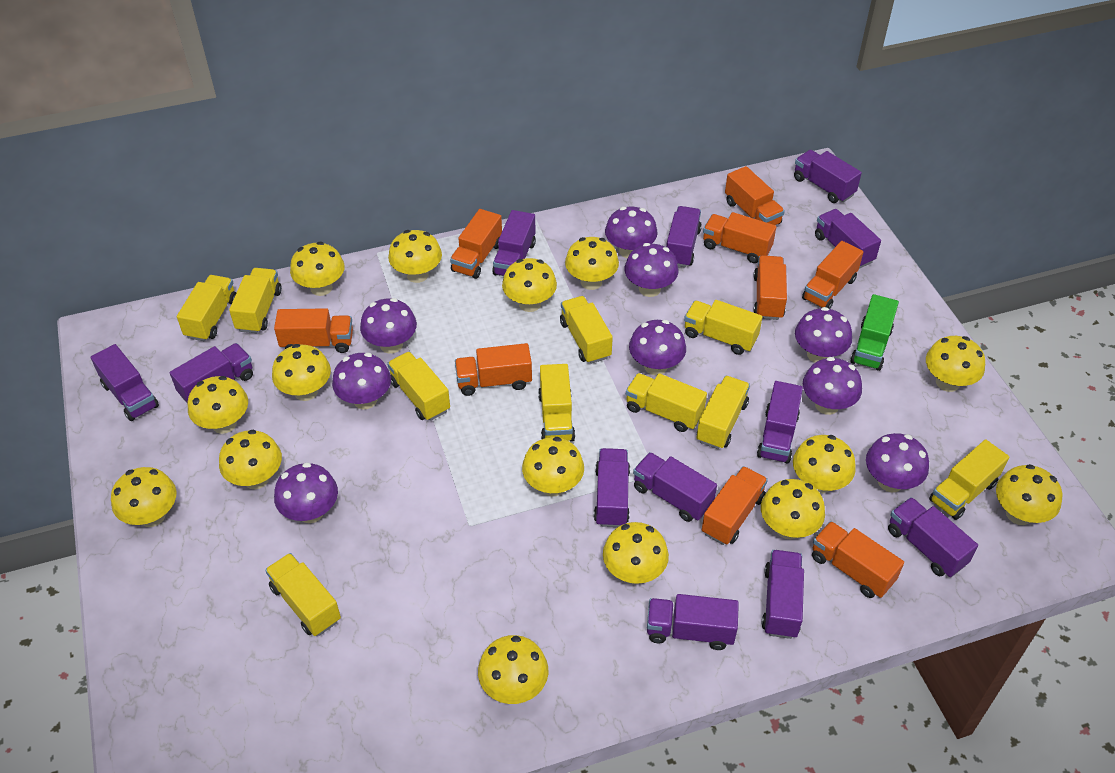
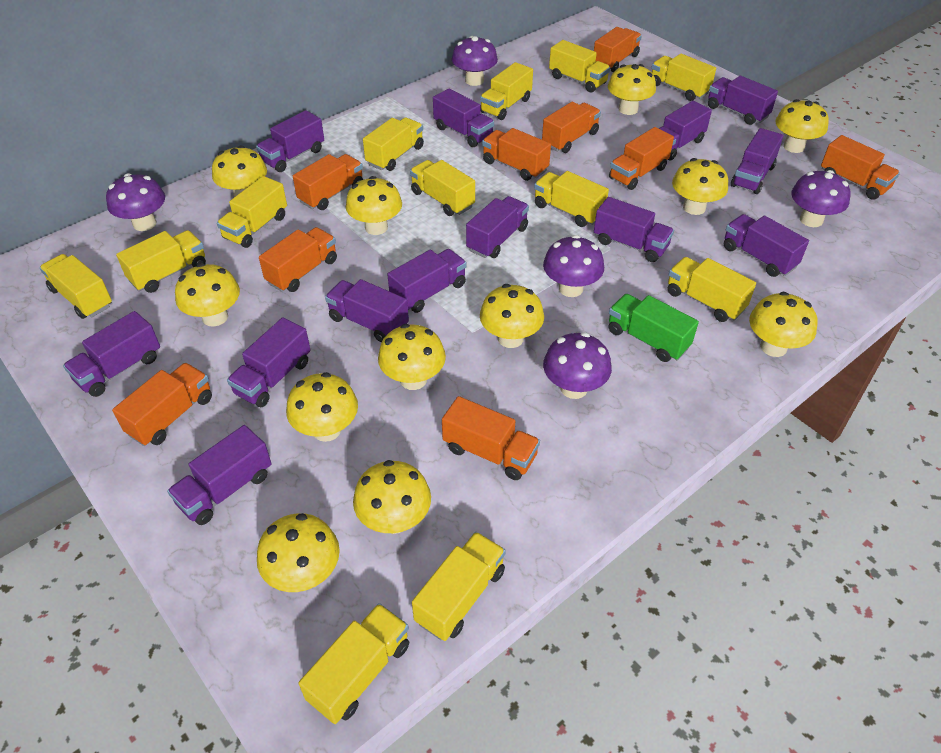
purple mushroom: 9 -> 5
purple truck: 12 -> 13
yellow mushroom: 15 -> 12
yellow truck: 10 -> 12

